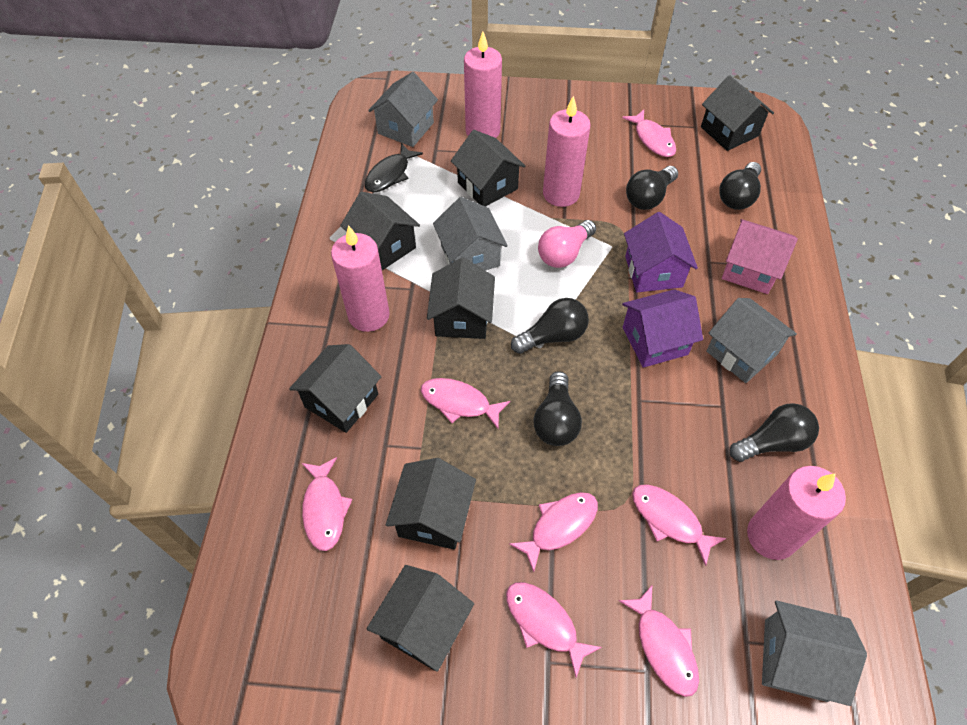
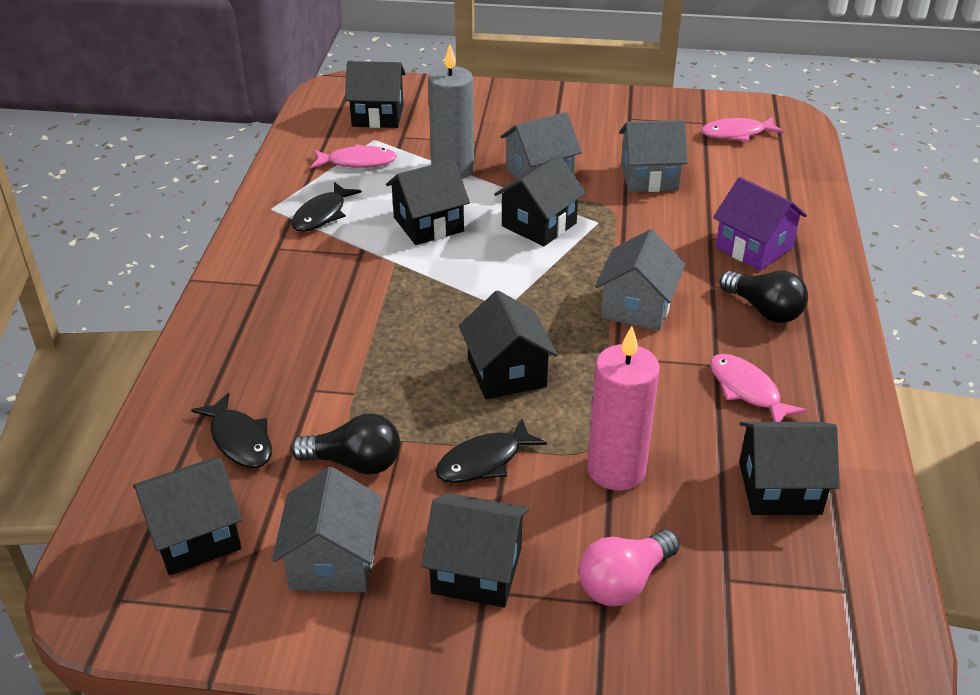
black fish: 1 -> 3
black light bulb: 5 -> 2
grey candle: 0 -> 1
pink candle: 4 -> 1
pink fish: 7 -> 3
pink house: 1 -> 0
purple house: 2 -> 1

